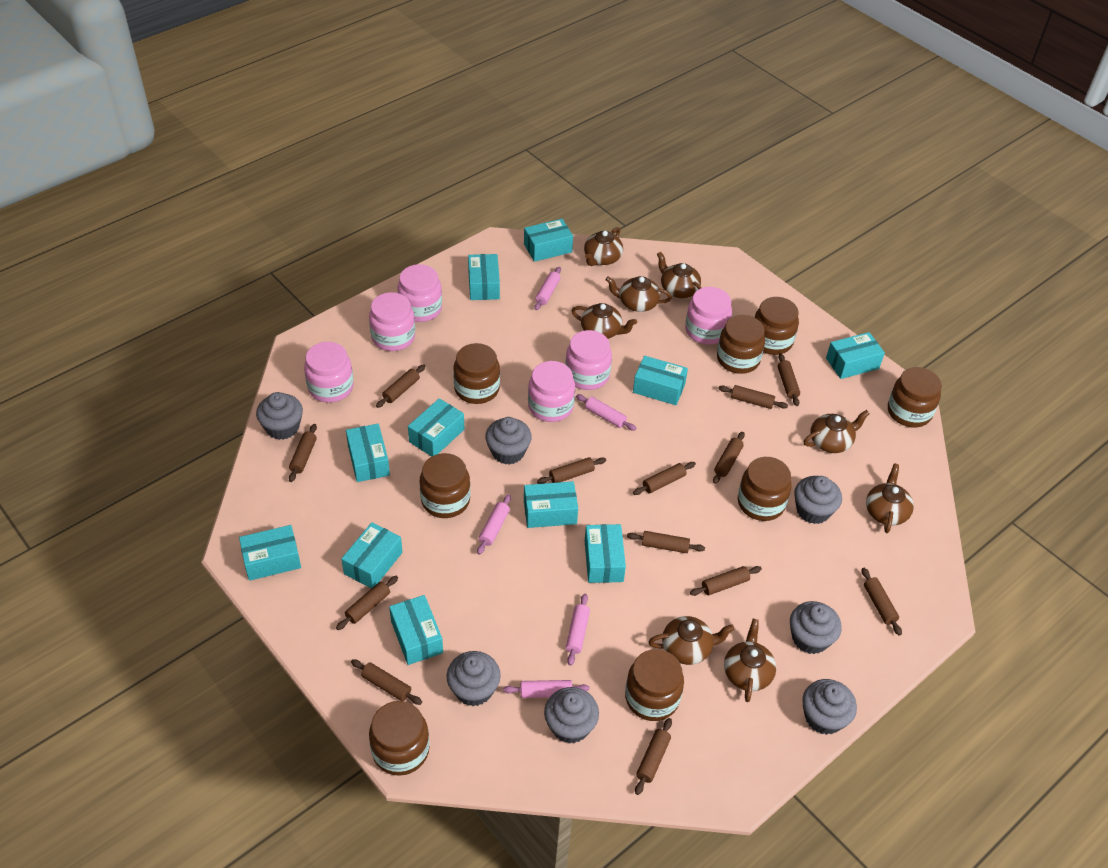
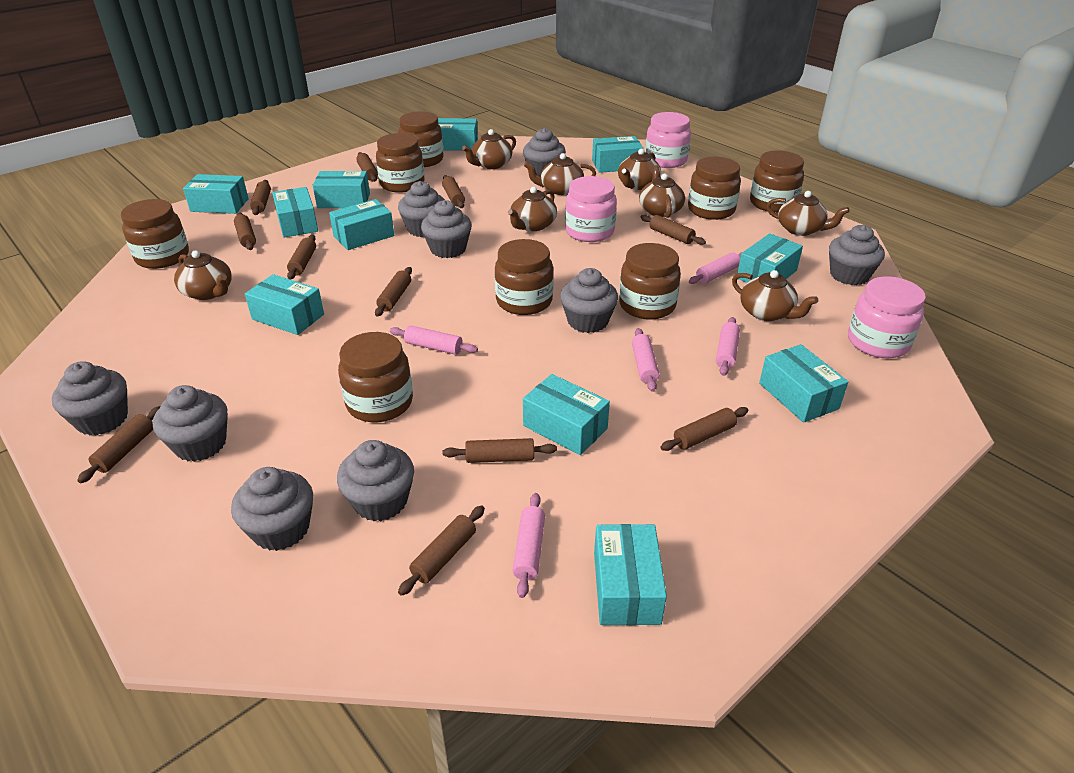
brown rolling pin: 13 -> 11
grey cupcake: 7 -> 9
pink jar: 6 -> 3

